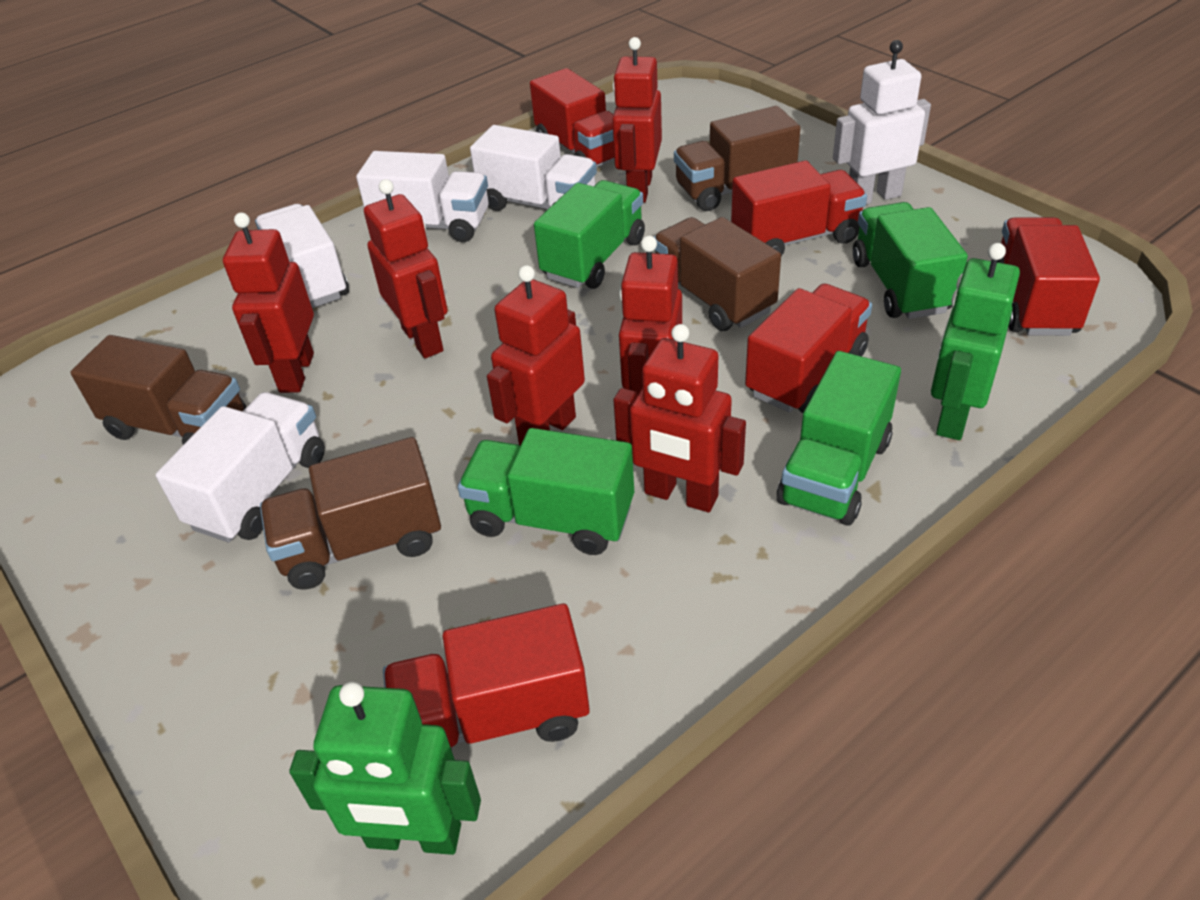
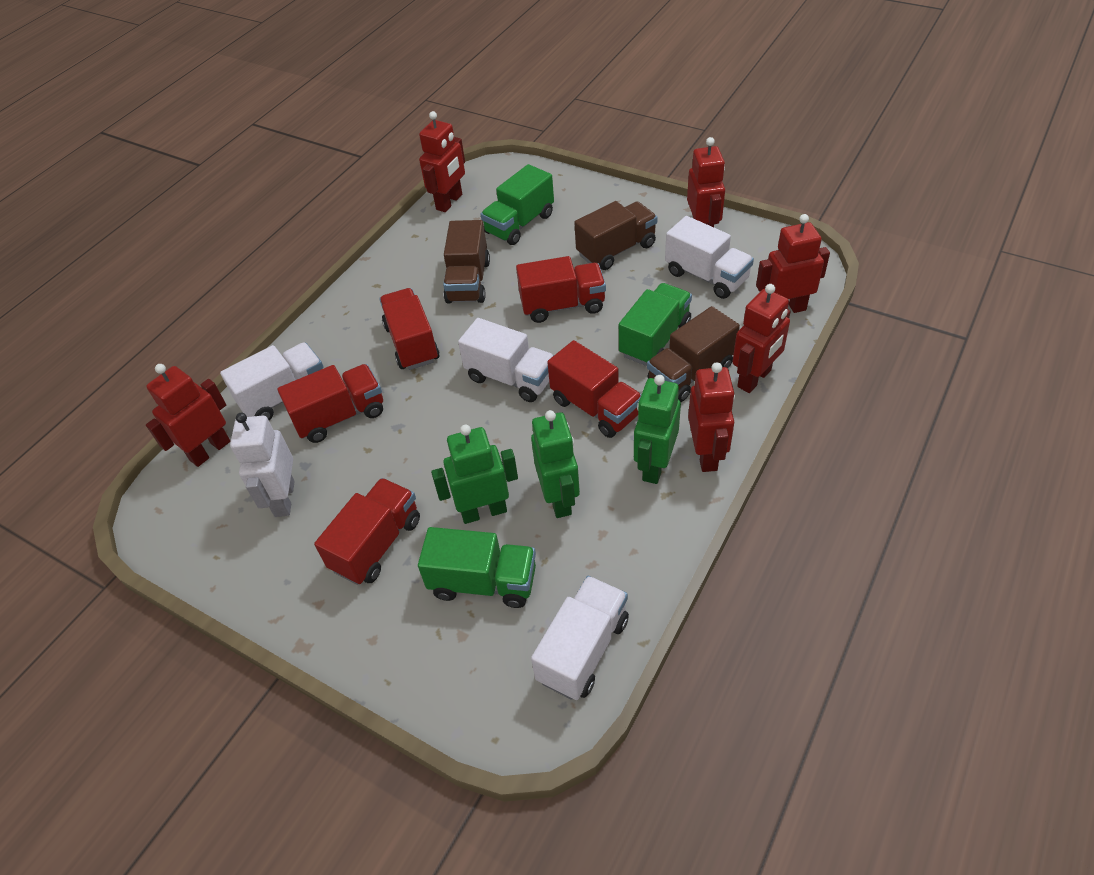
brown truck: 4 -> 3
green robot: 2 -> 3
green truck: 4 -> 3

